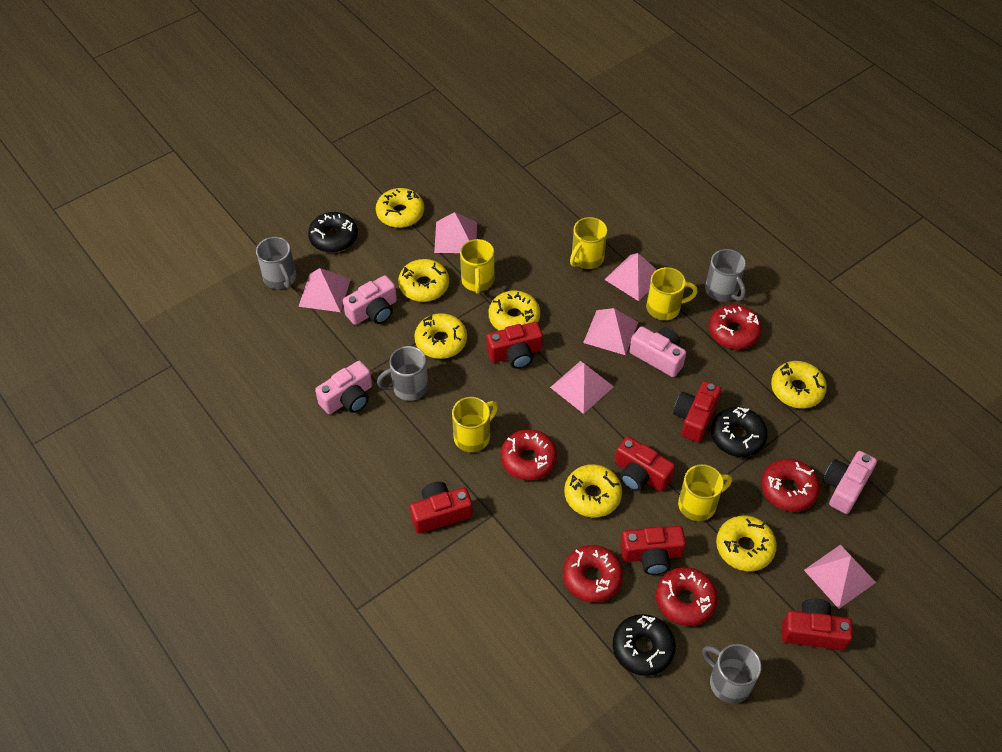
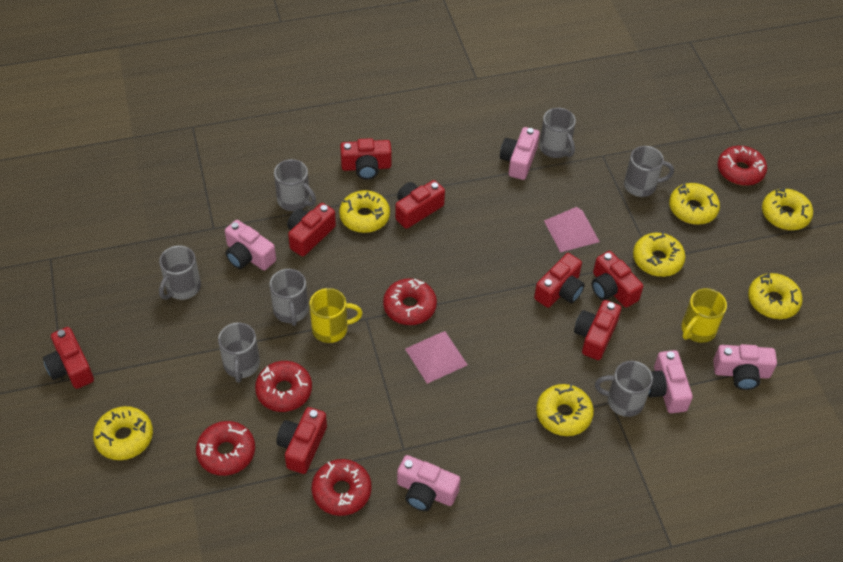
black donut: 3 -> 0
grey mug: 4 -> 7
pink camera: 4 -> 5
pink pyramid: 6 -> 2
red camera: 6 -> 8
yellow mug: 5 -> 2

